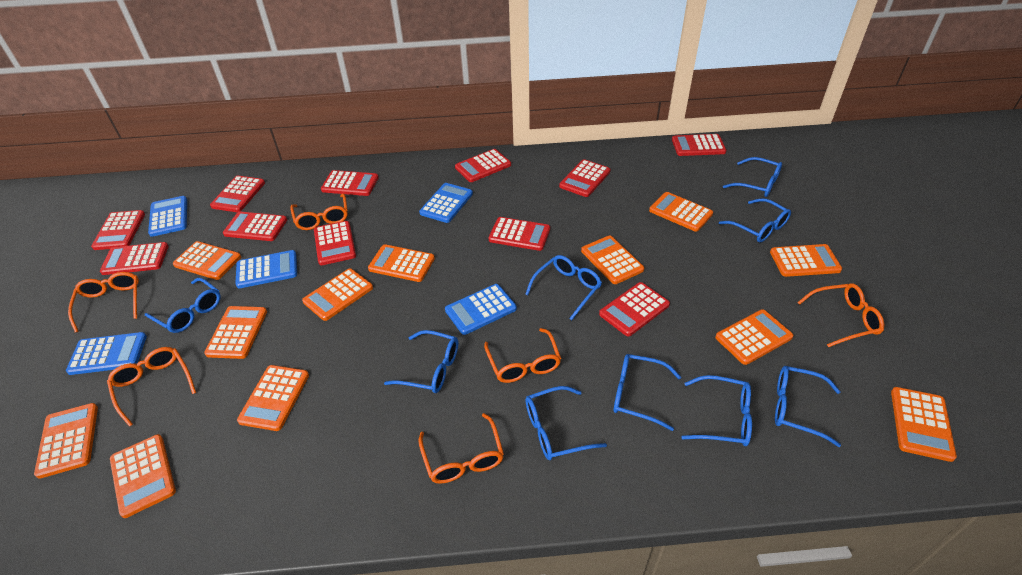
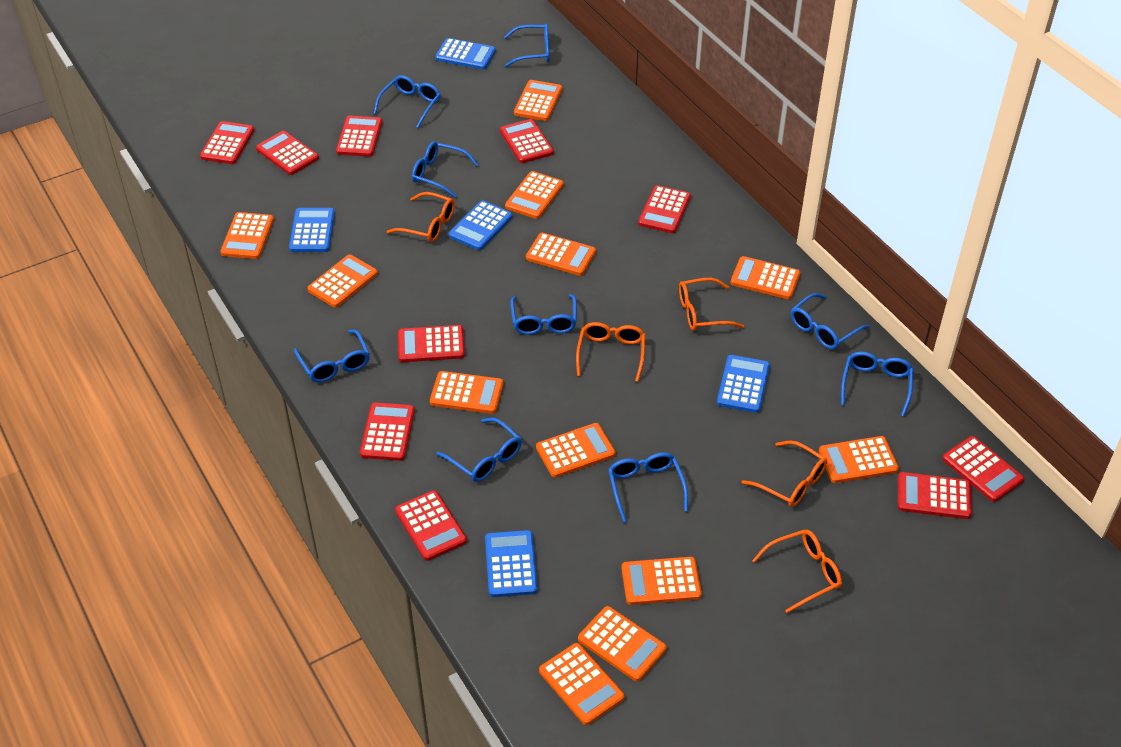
orange glasses: 6 -> 5
red calculator: 11 -> 10

